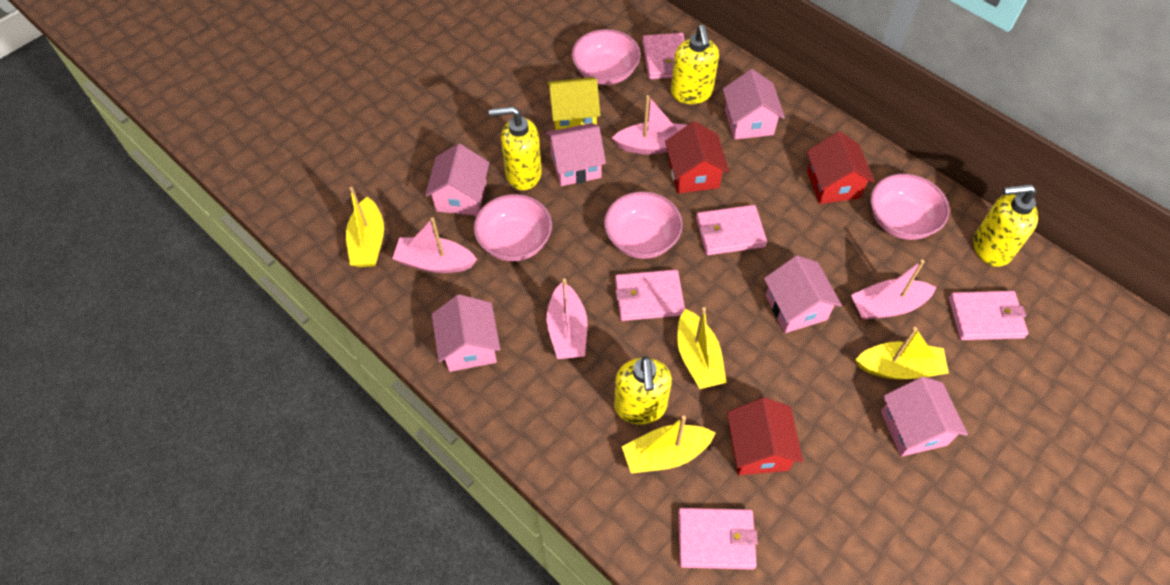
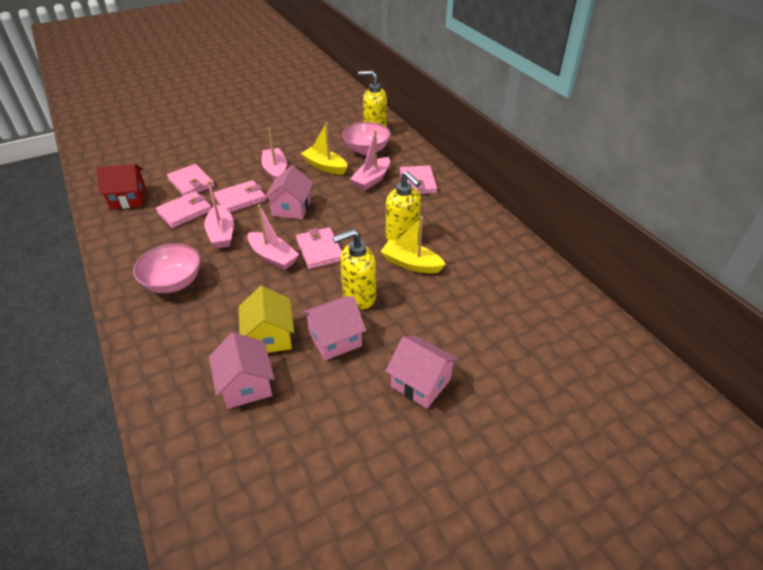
pink bowl: 4 -> 2
pink house: 6 -> 4
red house: 3 -> 1
yellow boat: 4 -> 2
yellow soap dispenser: 4 -> 3

